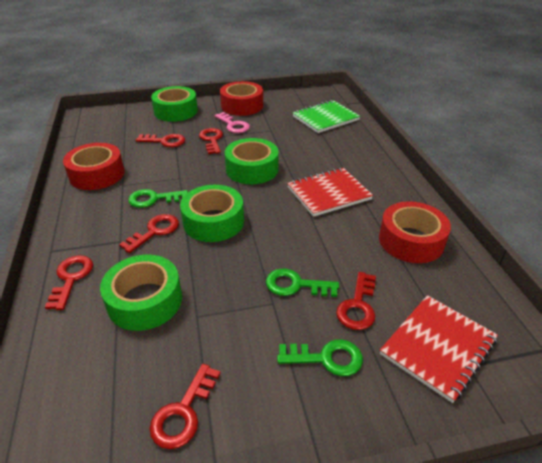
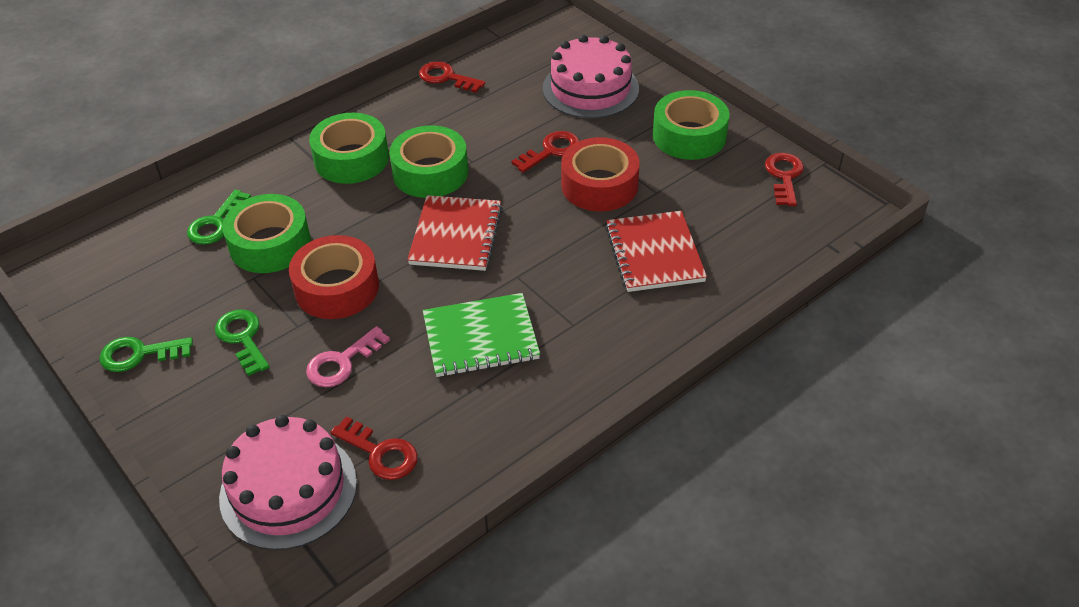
pink cake: 0 -> 2
red key: 6 -> 4
red tape: 3 -> 2

